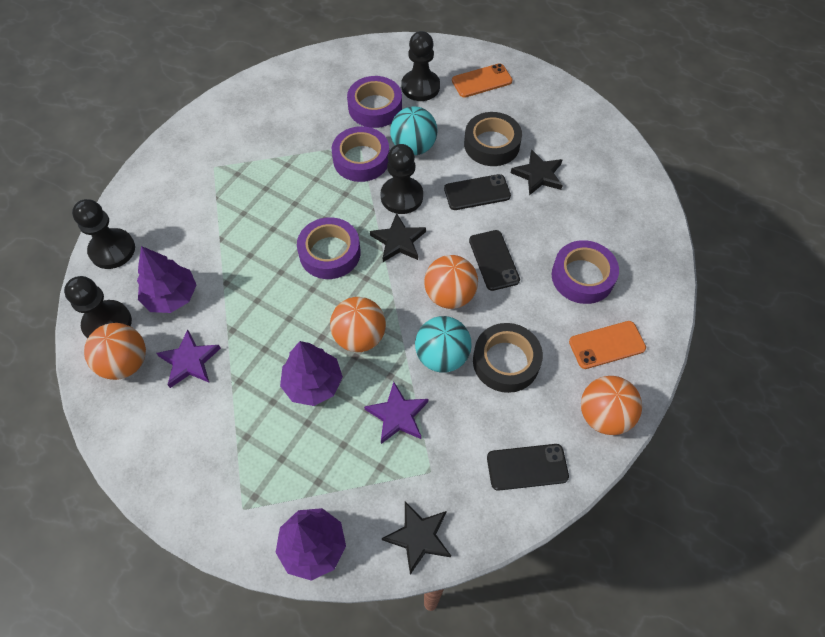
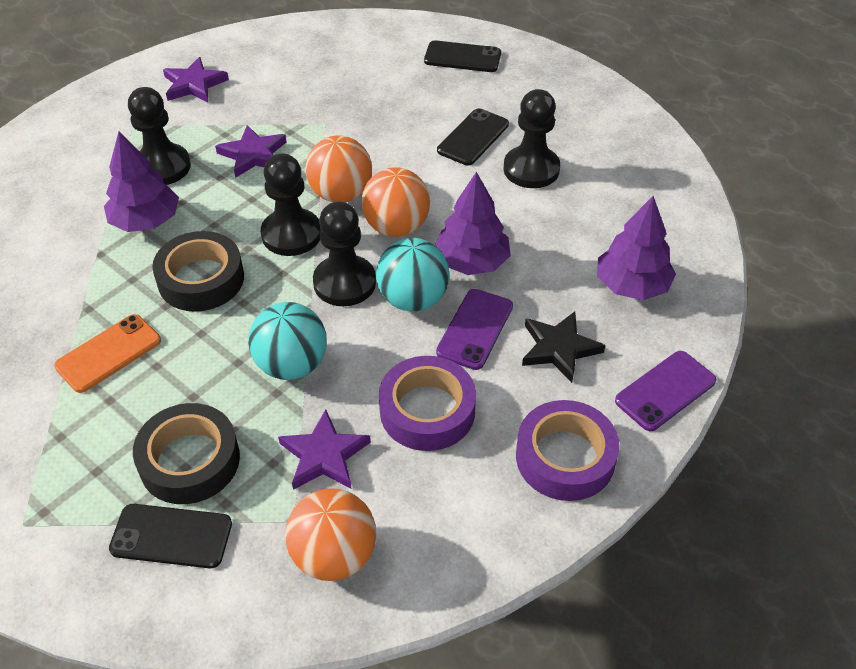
black star: 3 -> 1
orange ball: 4 -> 3
orange phone: 2 -> 1
purple phone: 0 -> 2
purple star: 2 -> 3
purple tape: 4 -> 2

